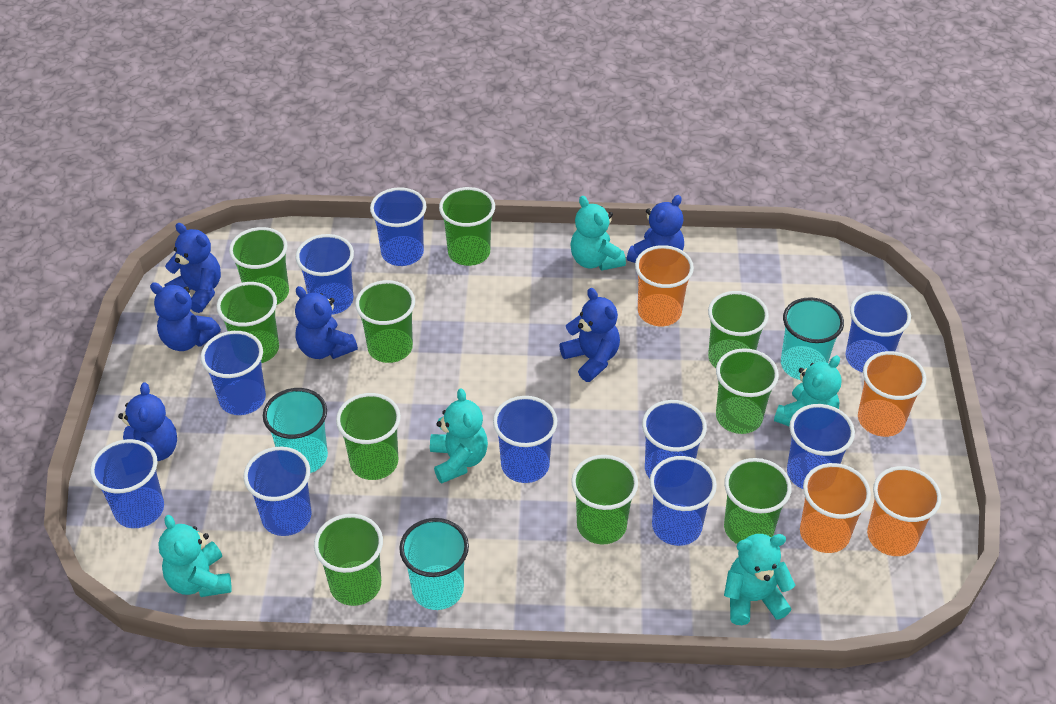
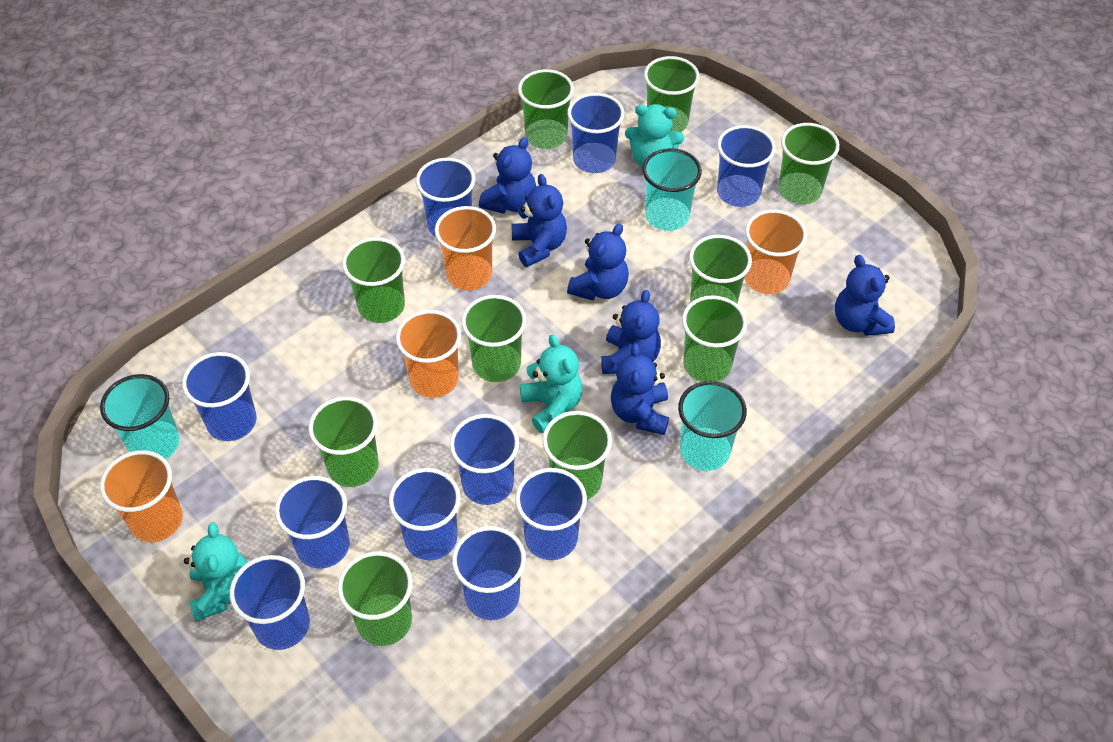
turquoise teddy bear: 5 -> 3

